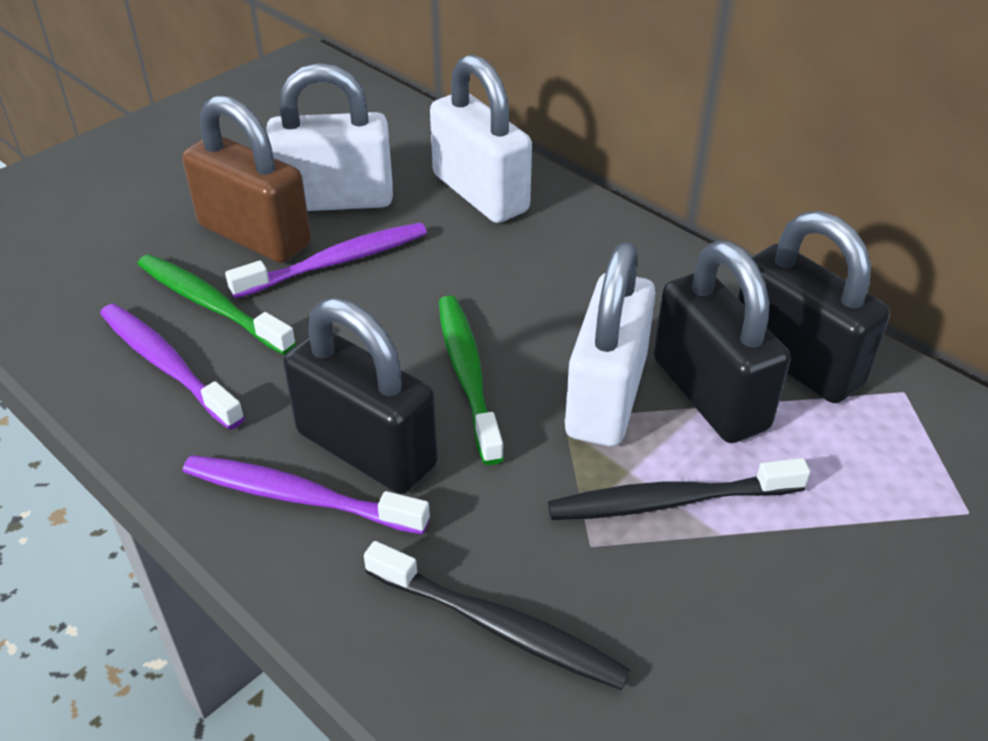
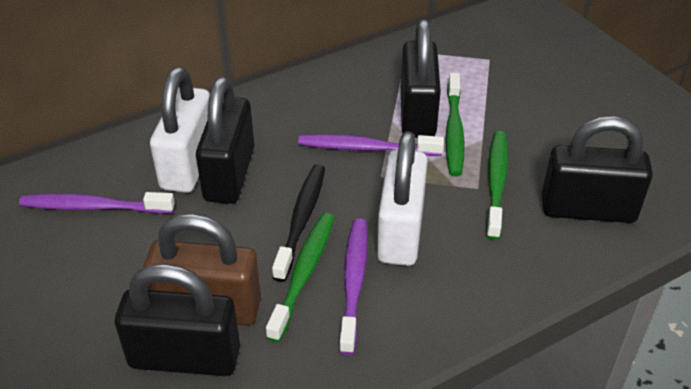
black padlock: 3 -> 4
black toothbrush: 2 -> 1
green toothbrush: 2 -> 3
white padlock: 3 -> 2

